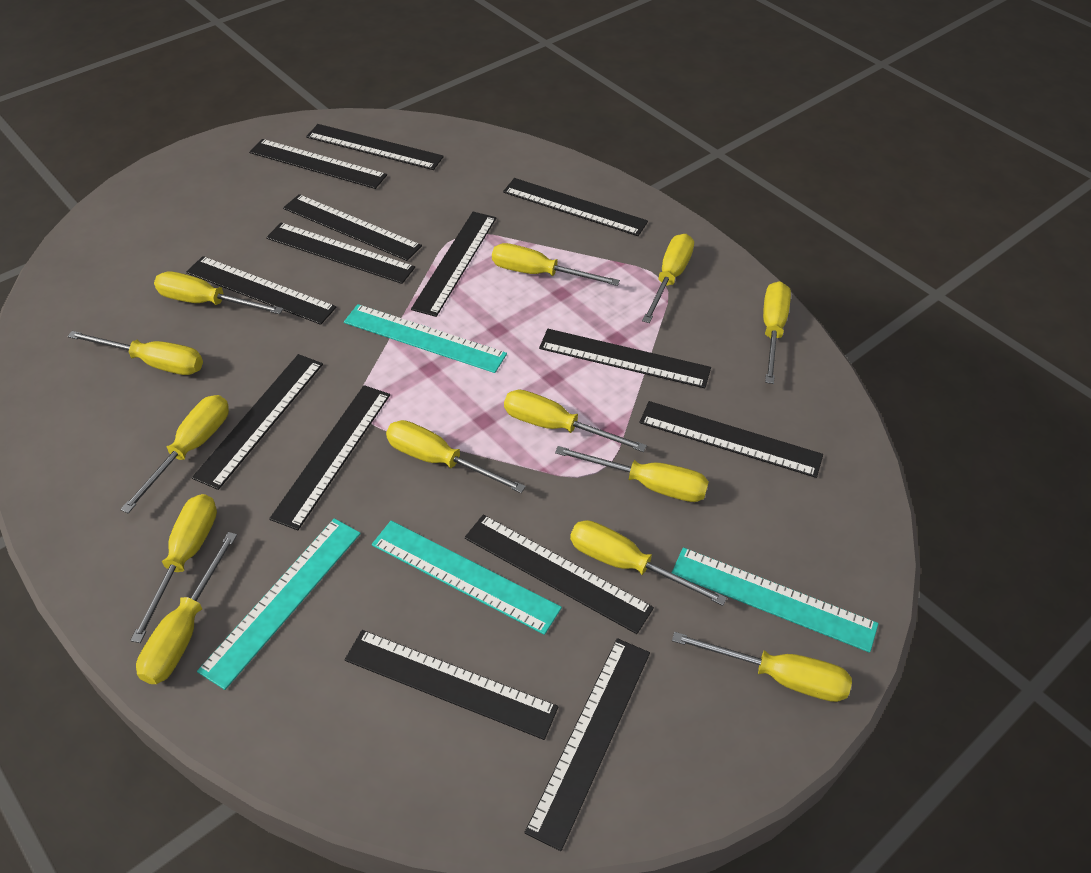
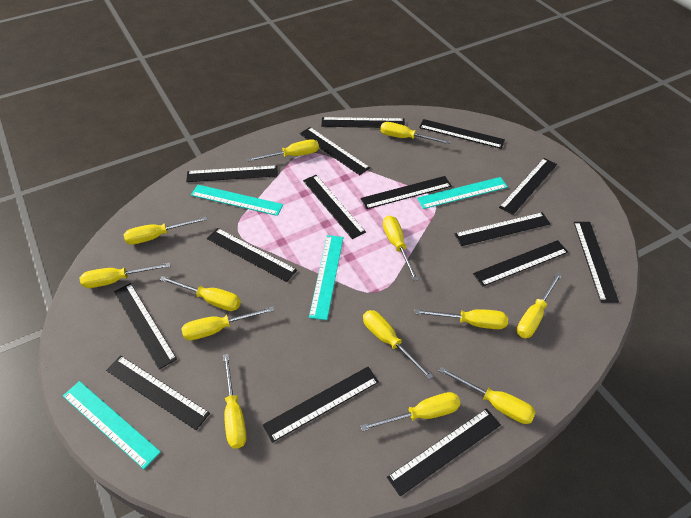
black ruler: 14 -> 15

